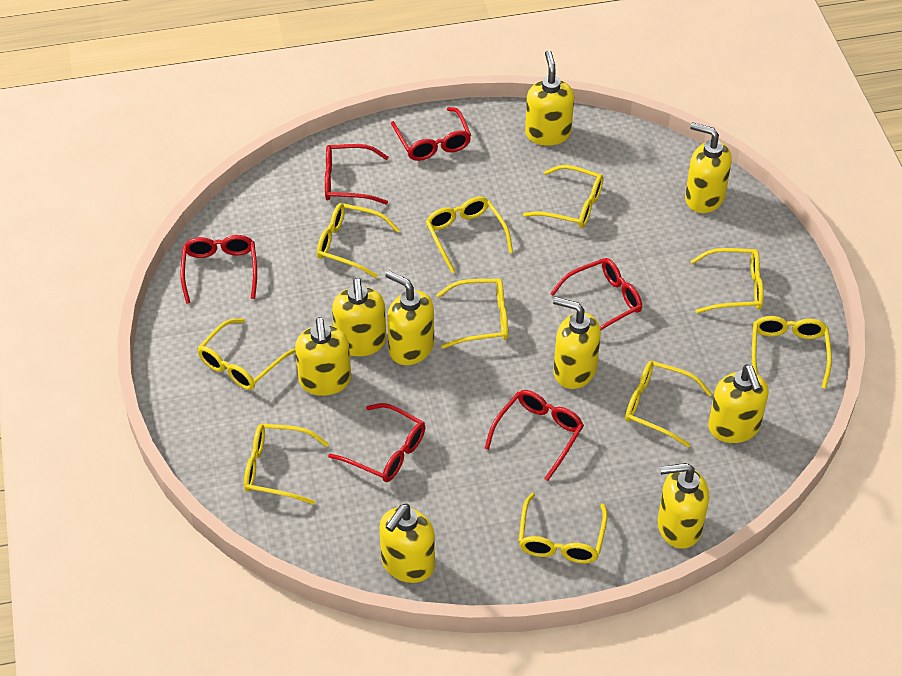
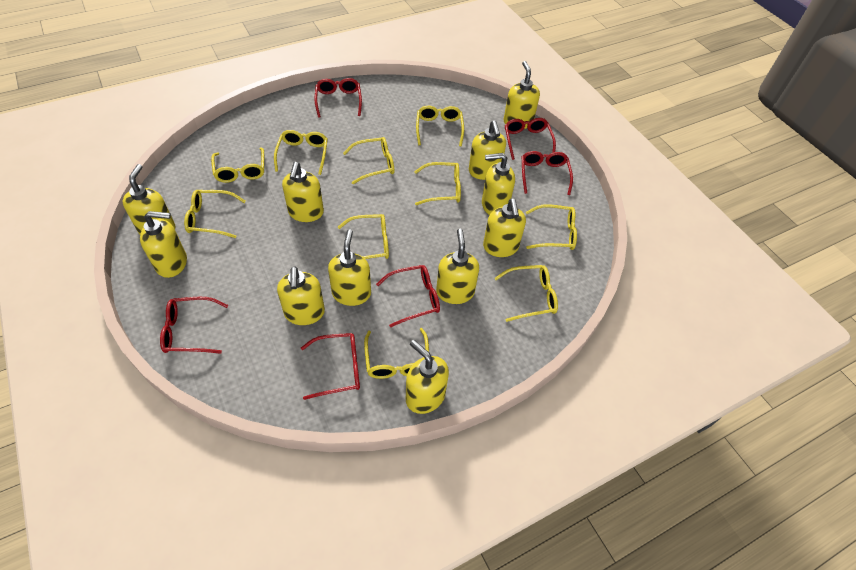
yellow soap dispenser: 9 -> 11

